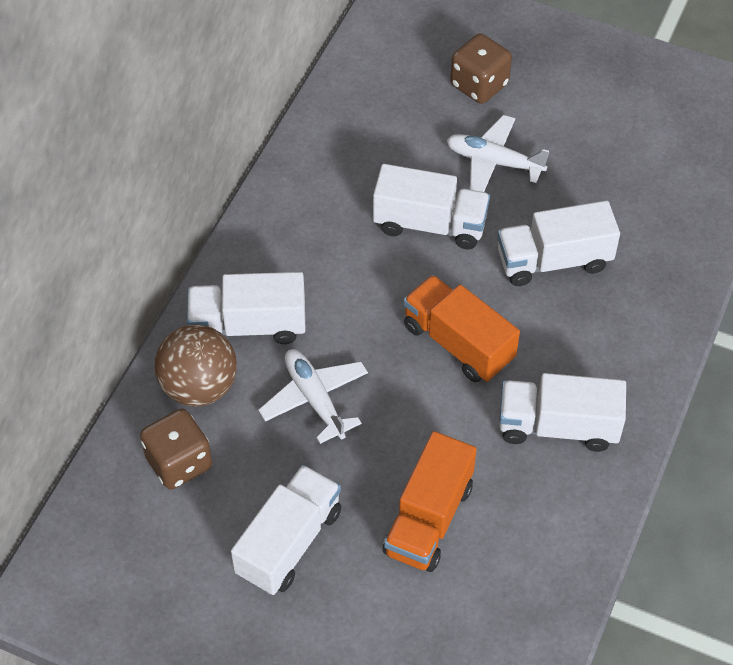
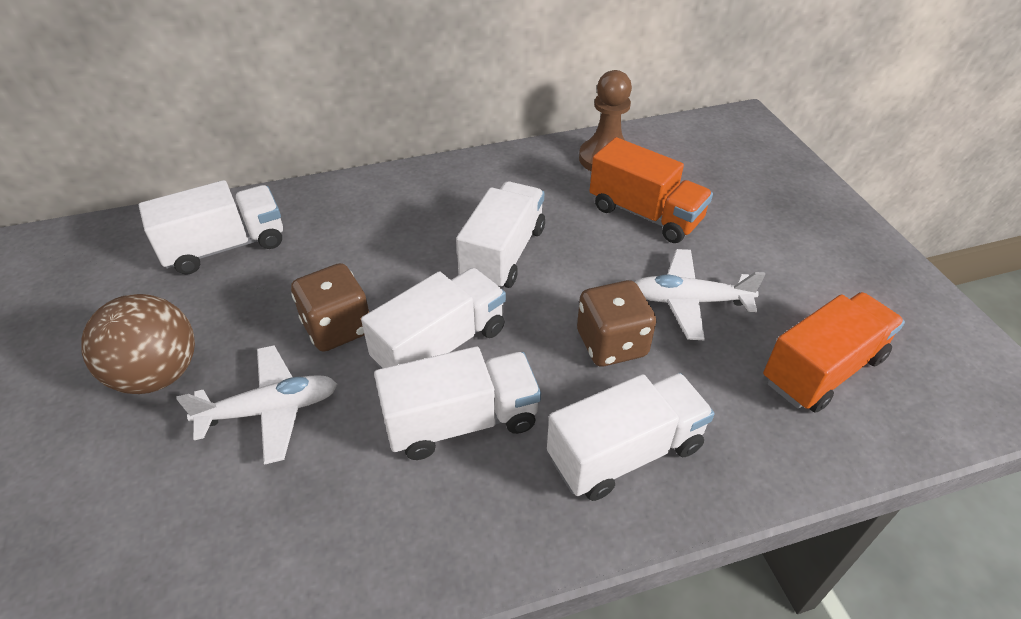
brown pawn: 0 -> 1

